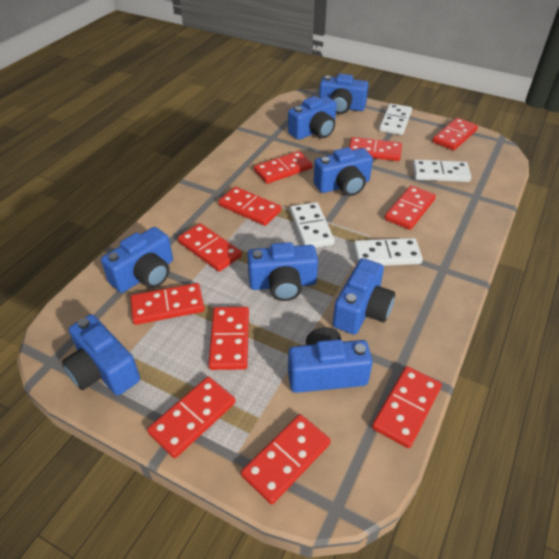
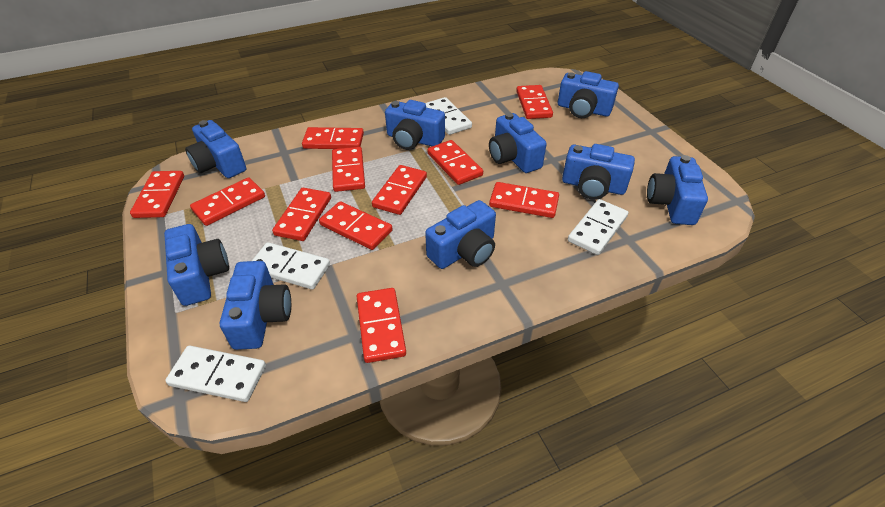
blue camera: 8 -> 9

